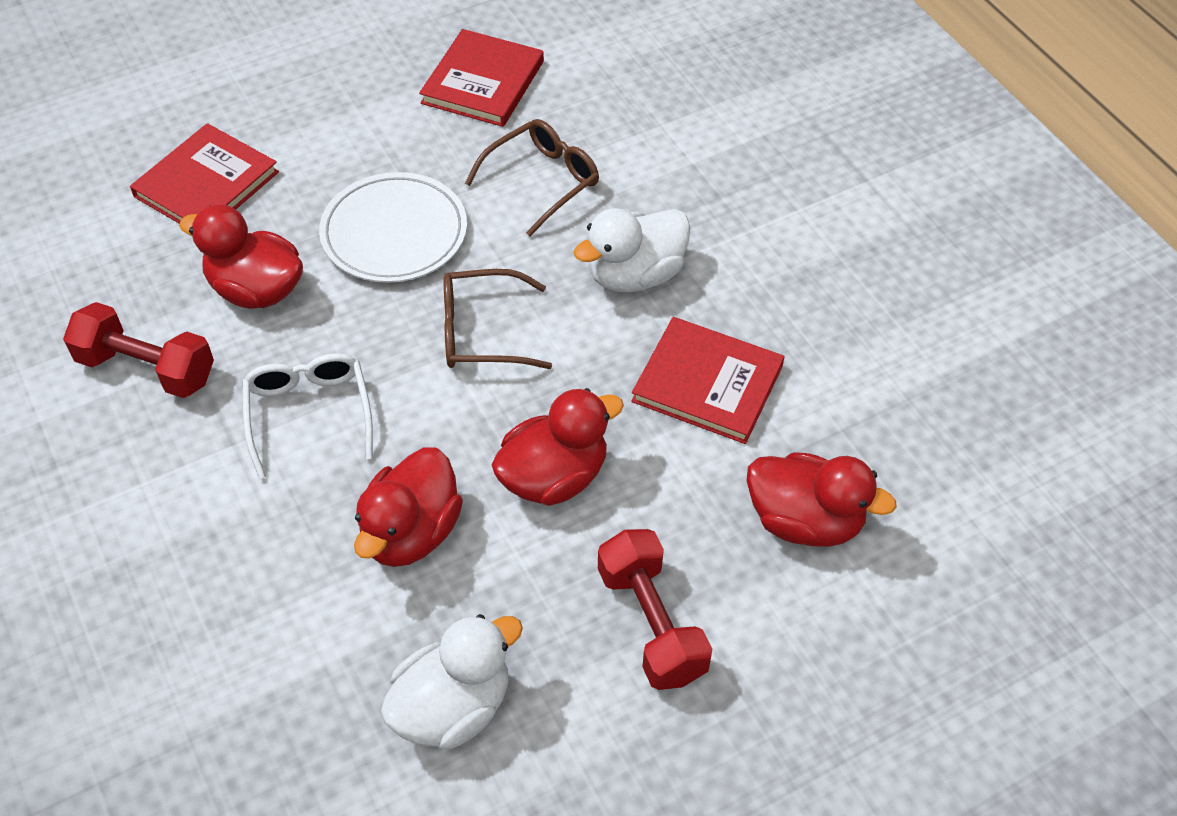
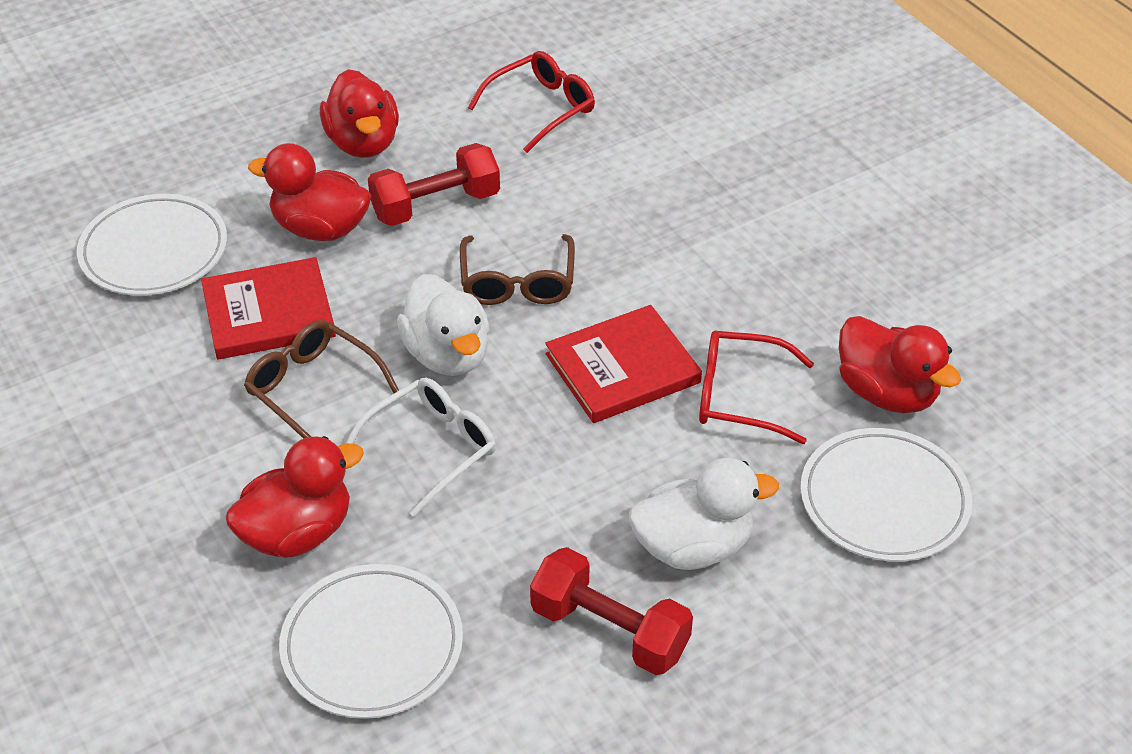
red book: 3 -> 2
red glasses: 0 -> 2
white plate: 1 -> 3

